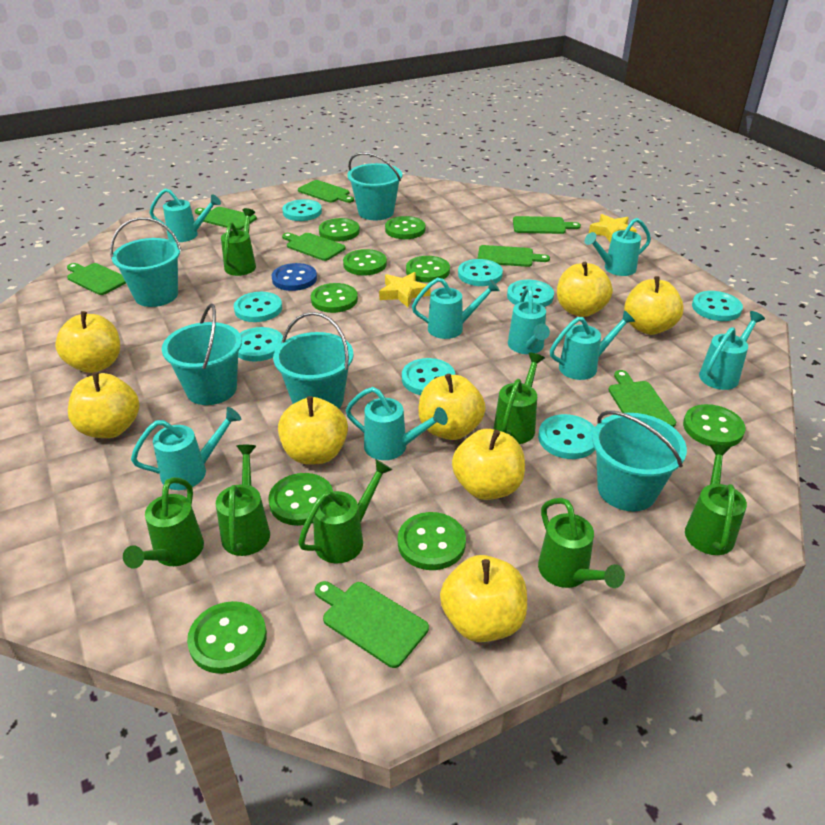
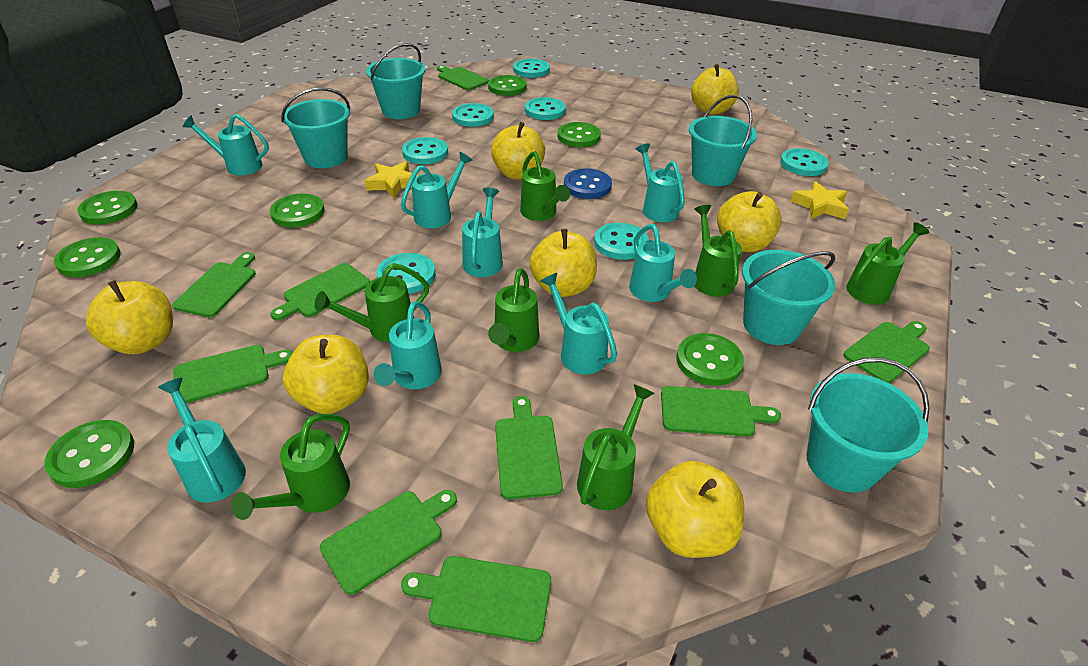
green button: 9 -> 7
green cutting board: 8 -> 9
turquoise button: 8 -> 7
yellow apple: 8 -> 7

